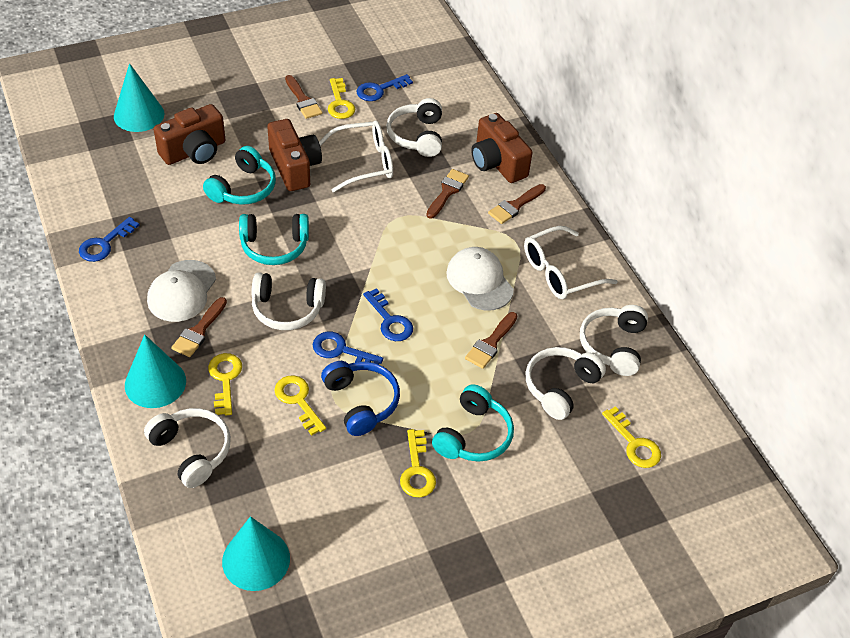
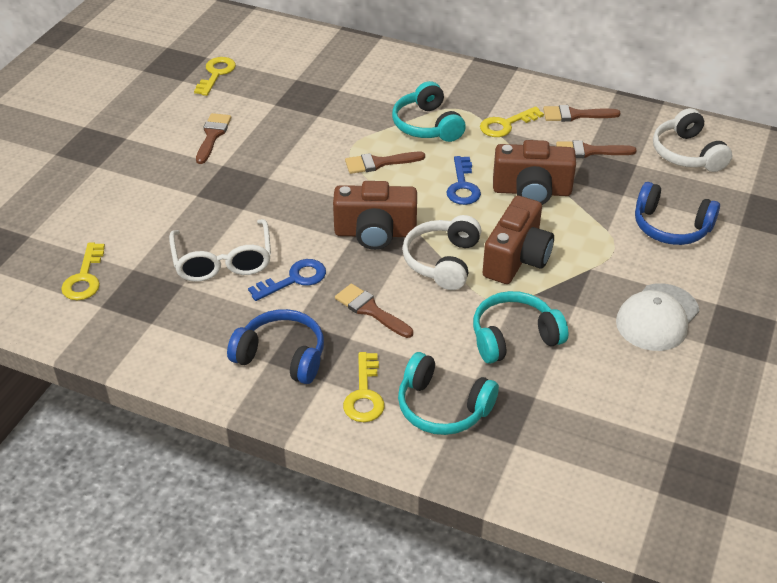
blue headphones: 1 -> 2
blue key: 4 -> 2
turquoise cone: 3 -> 0
white cap: 2 -> 1
white glasses: 2 -> 1
white headphones: 5 -> 2
yellow key: 5 -> 4

